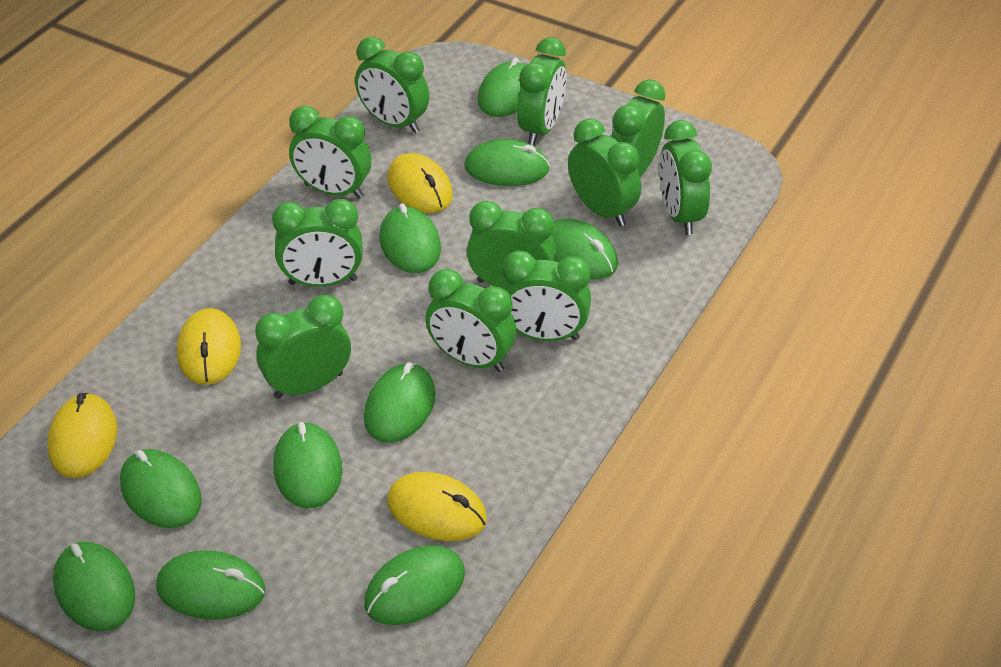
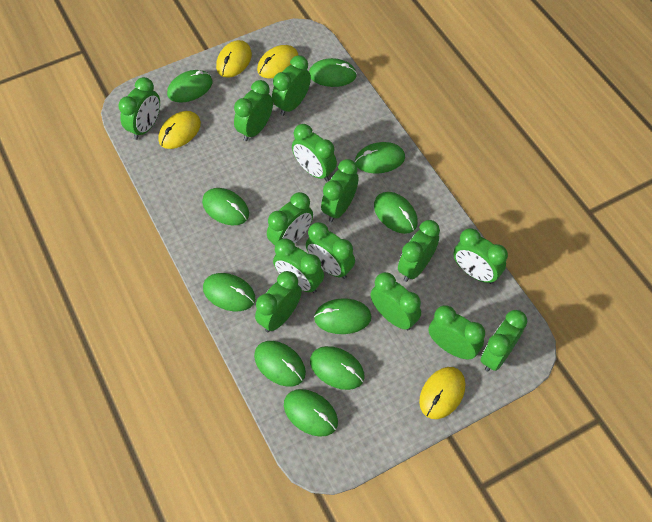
green clock: 11 -> 14

